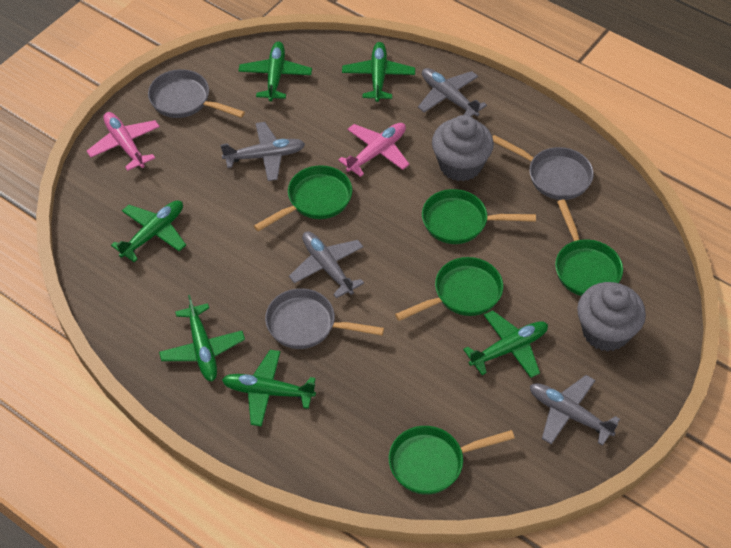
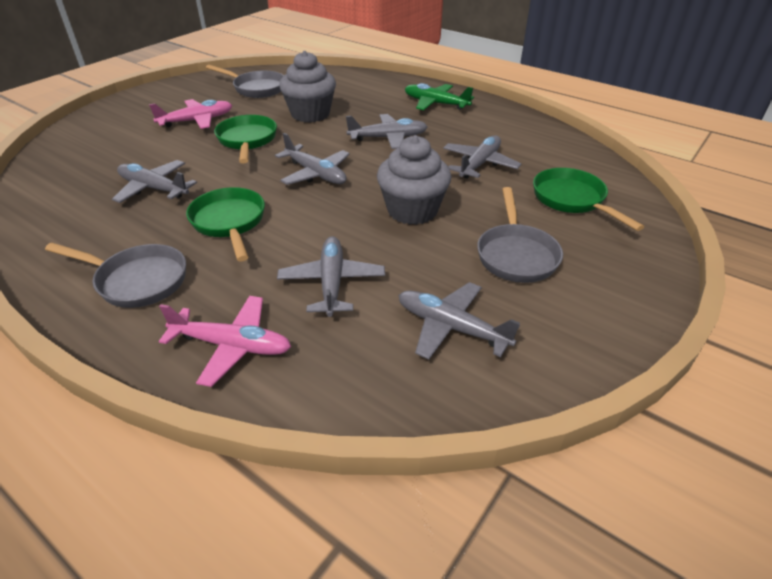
green pan: 5 -> 3
green plane: 6 -> 1
grey plane: 4 -> 6

